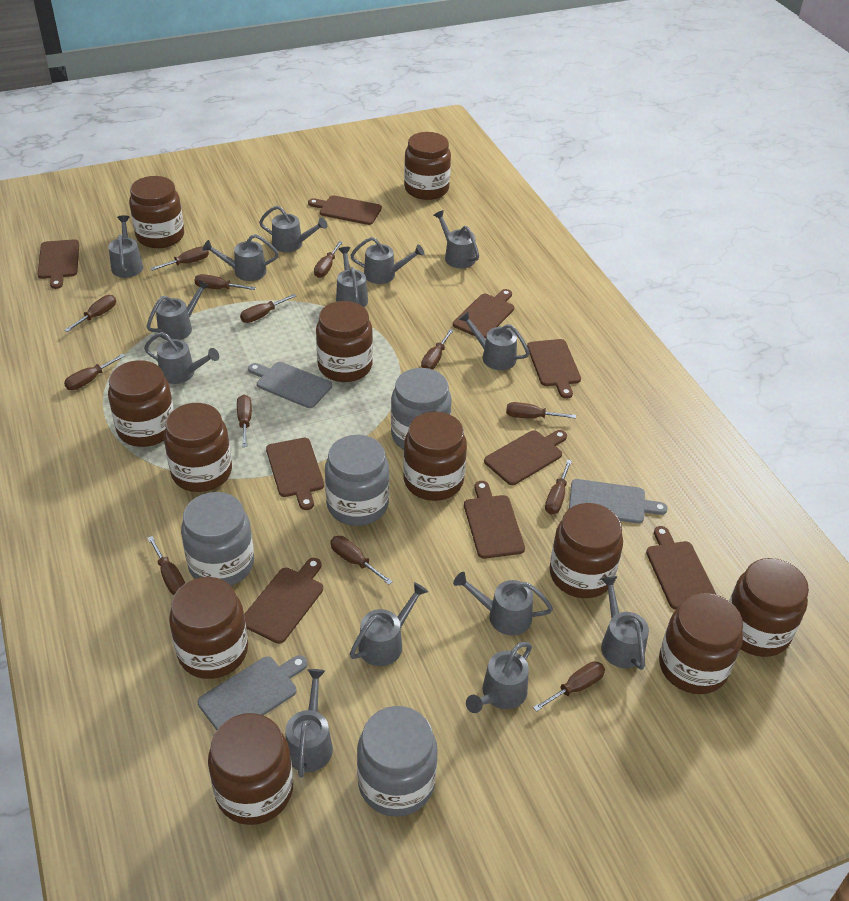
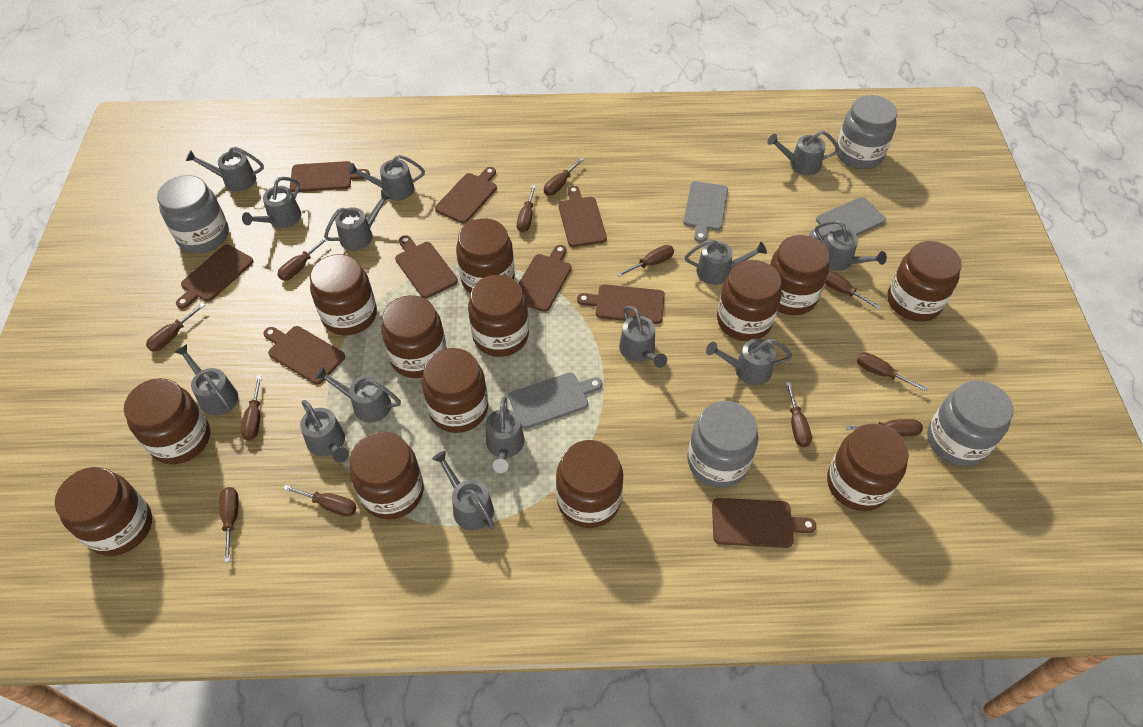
brown jar: 11 -> 13
brown screwdriver: 13 -> 12

